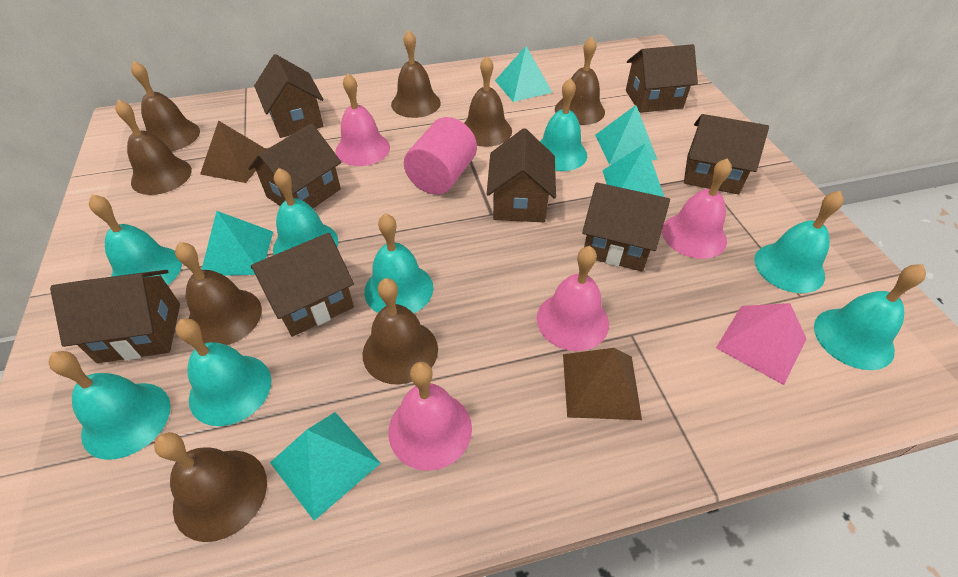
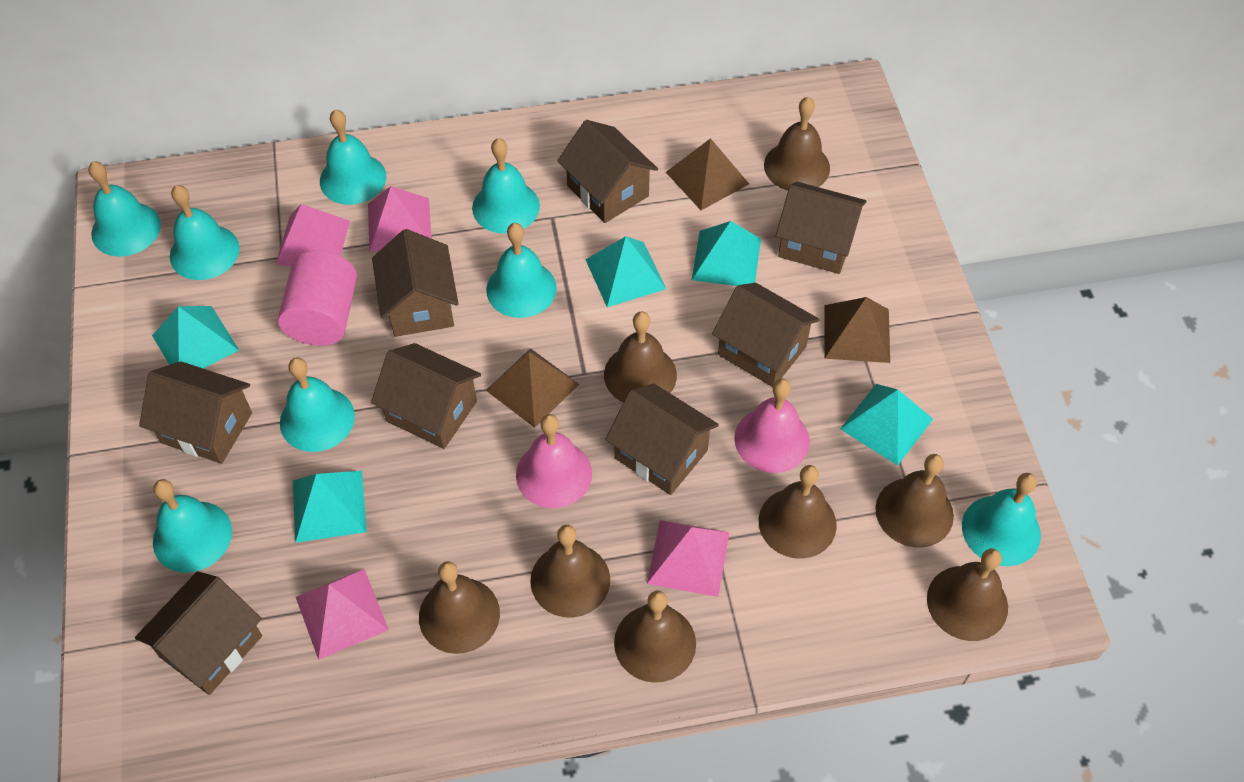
brown pyramid: 2 -> 3
pink bell: 4 -> 2
pink pyramid: 1 -> 4

